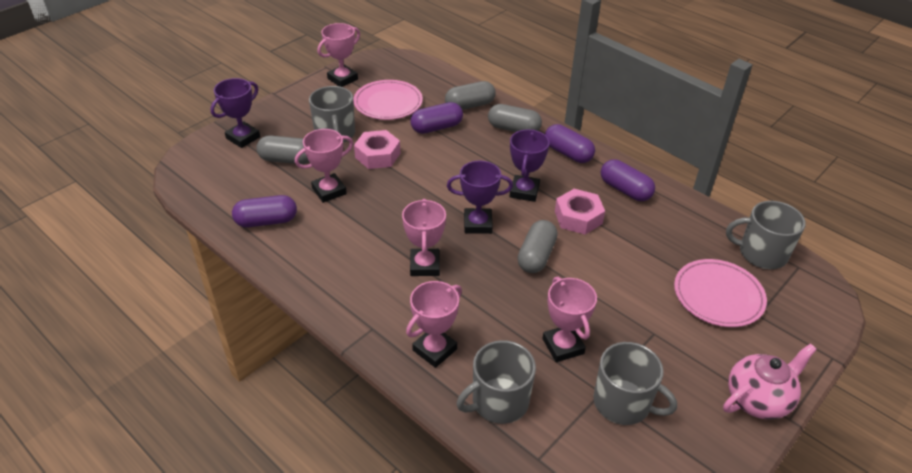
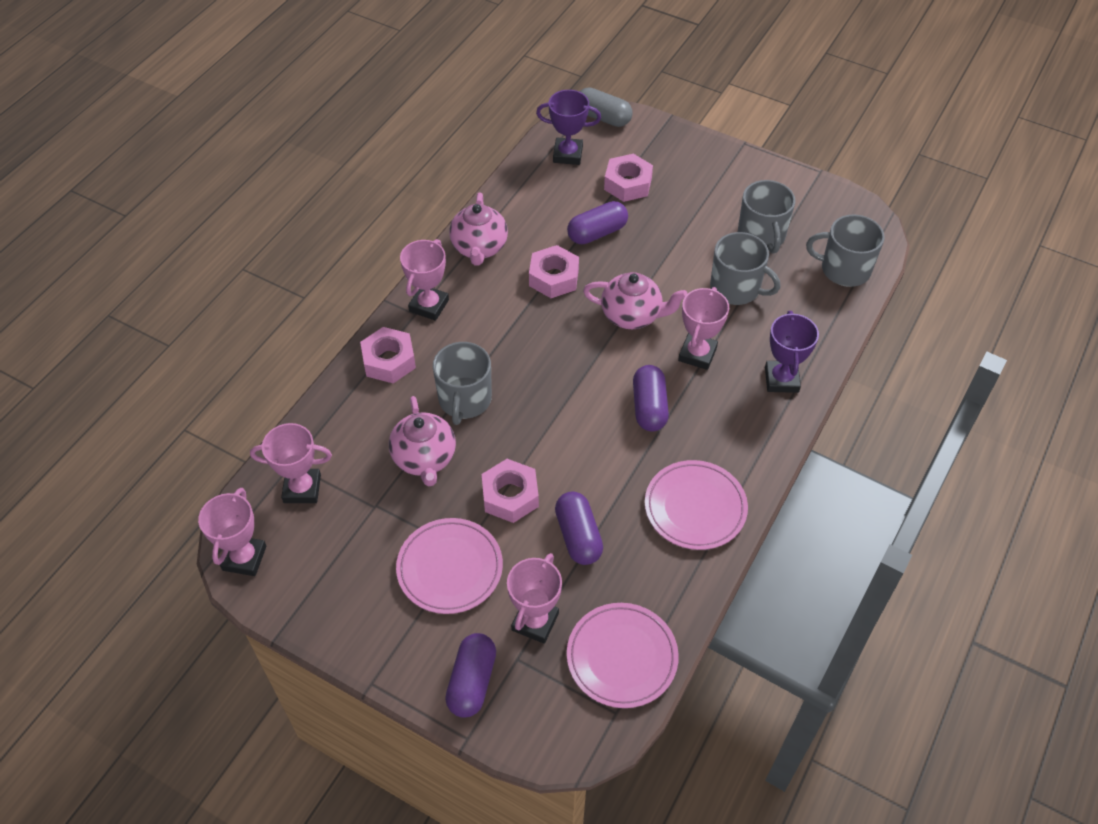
grey capsule: 4 -> 1
pink nut: 2 -> 4
pink plate: 2 -> 3
pink teapot: 1 -> 3
purple trophy: 3 -> 2

